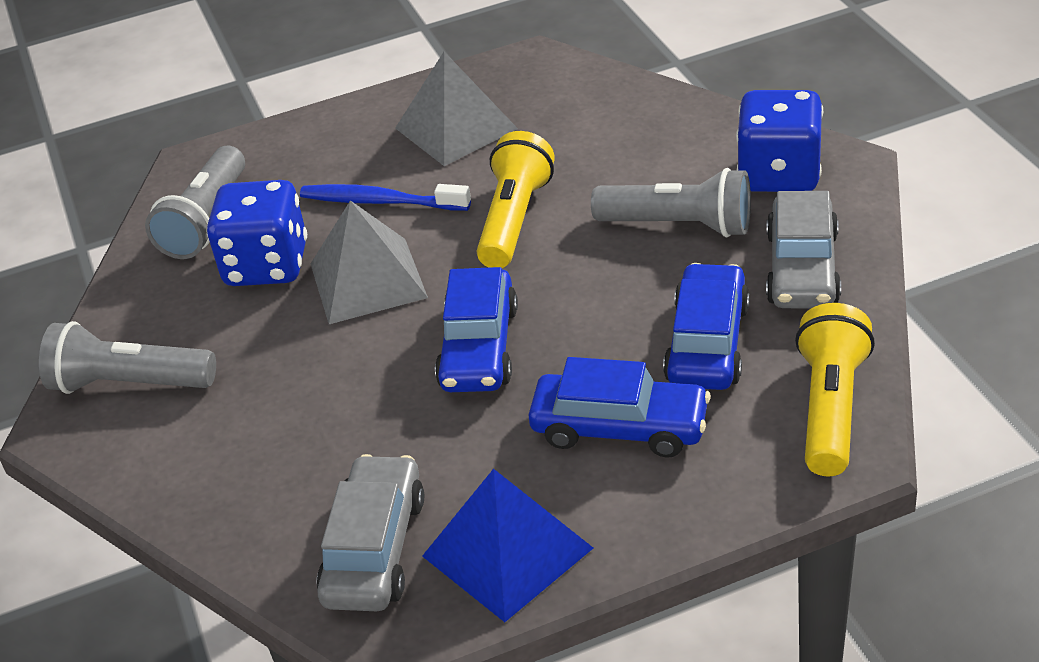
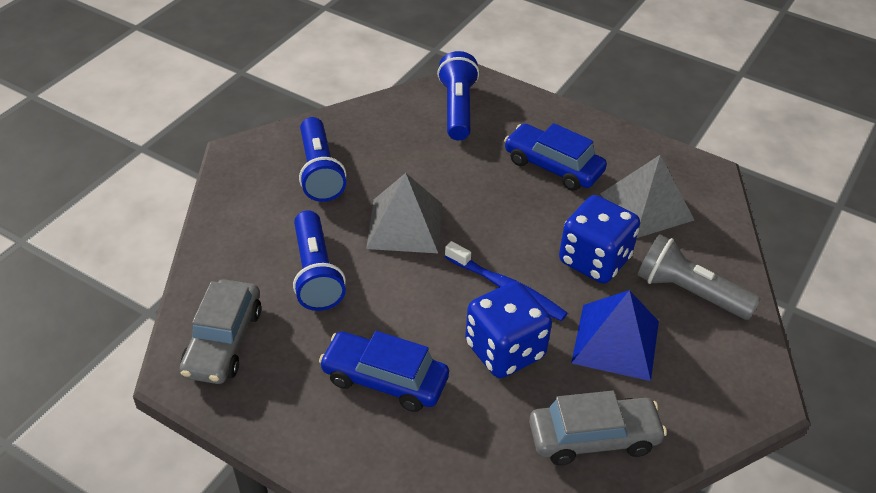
blue car: 3 -> 2
blue flashlight: 0 -> 3
grey flashlight: 3 -> 1
yellow flashlight: 2 -> 0

